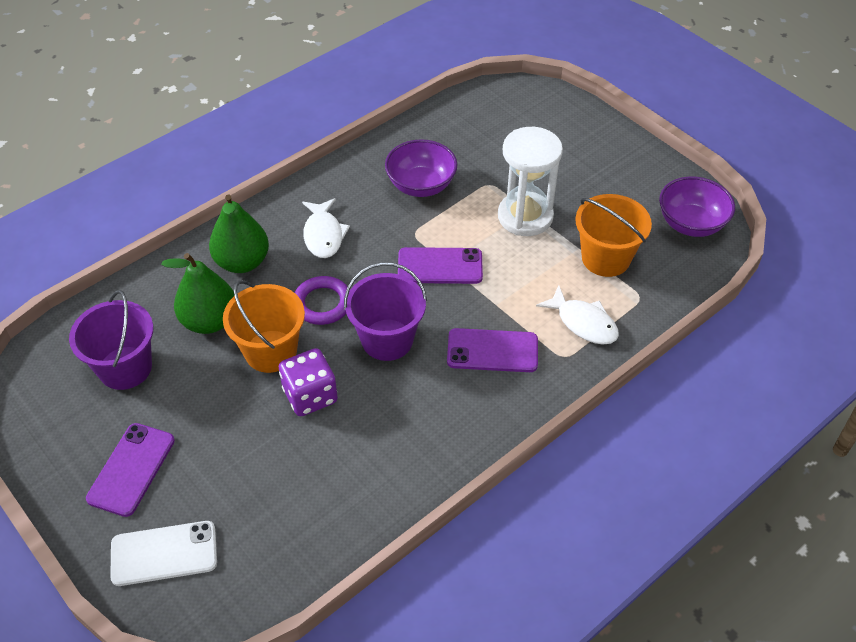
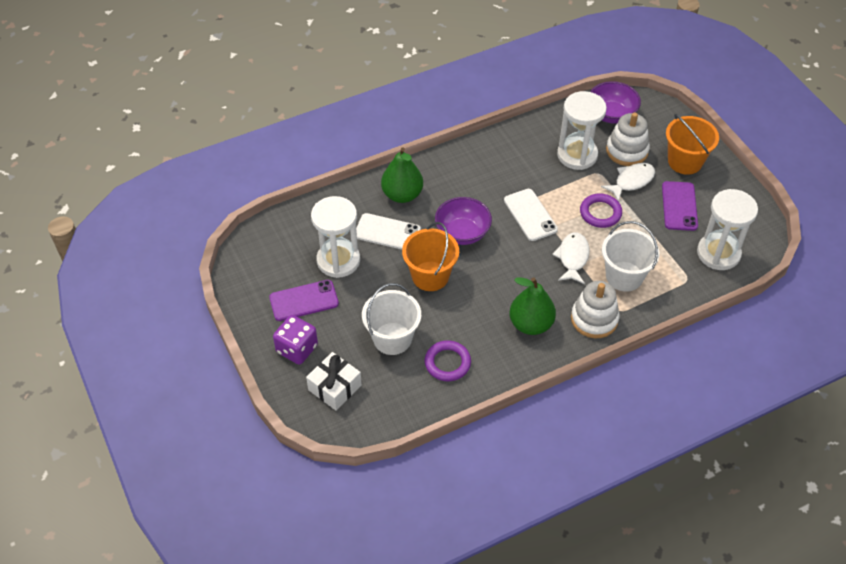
purple bucket: 2 -> 0
purple phone: 3 -> 2
purple ring: 1 -> 2
white bucket: 0 -> 2
white gift: 0 -> 1
white hourglass: 1 -> 3
white phone: 1 -> 2
white stacking toy: 0 -> 2

